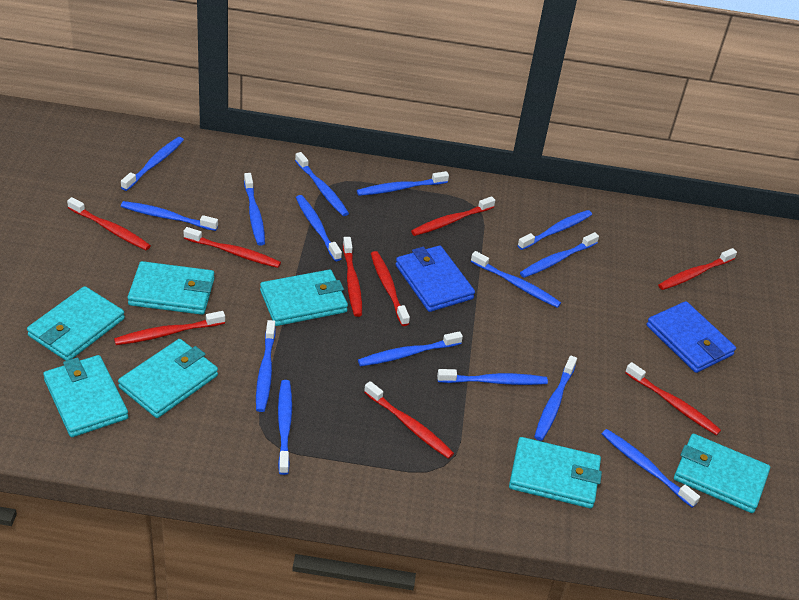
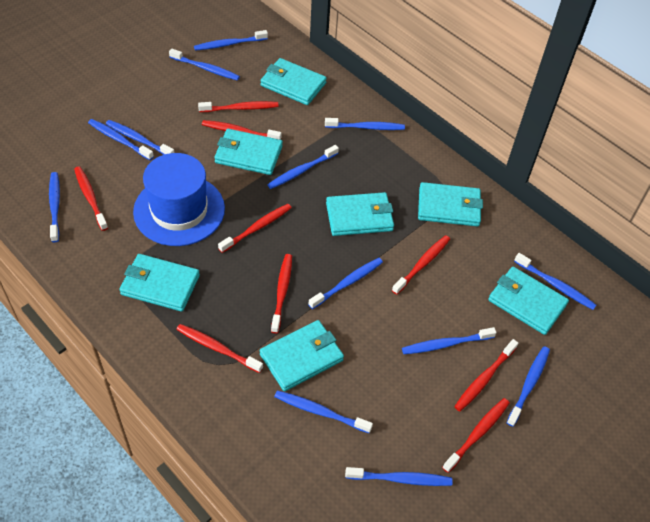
blue hat: 0 -> 1
blue toothbrush: 15 -> 13
blue wallet: 2 -> 0

